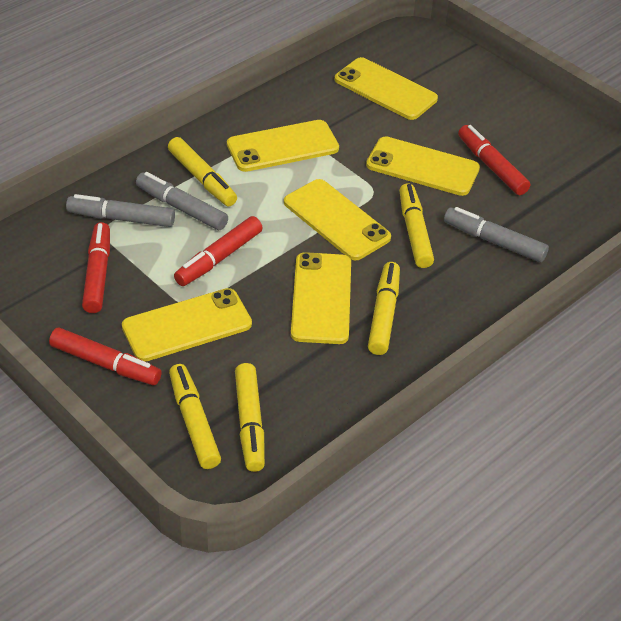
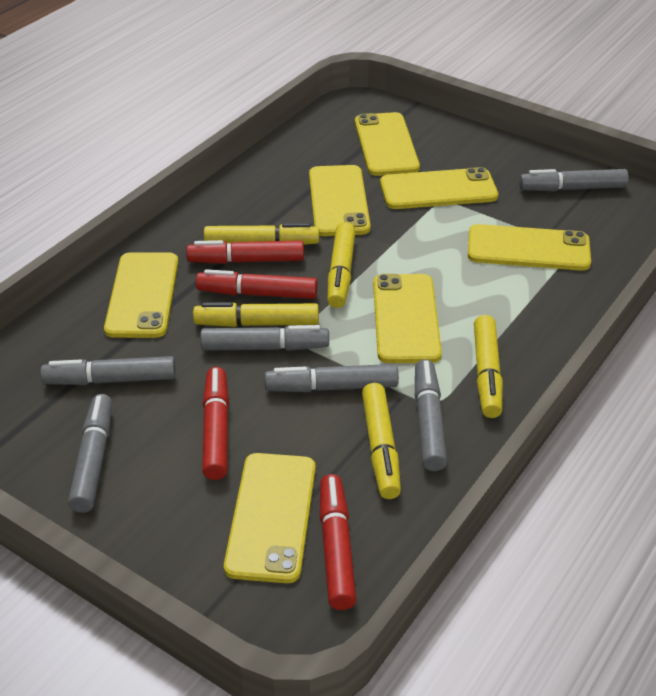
grey marker: 3 -> 6
yellow phone: 6 -> 7

